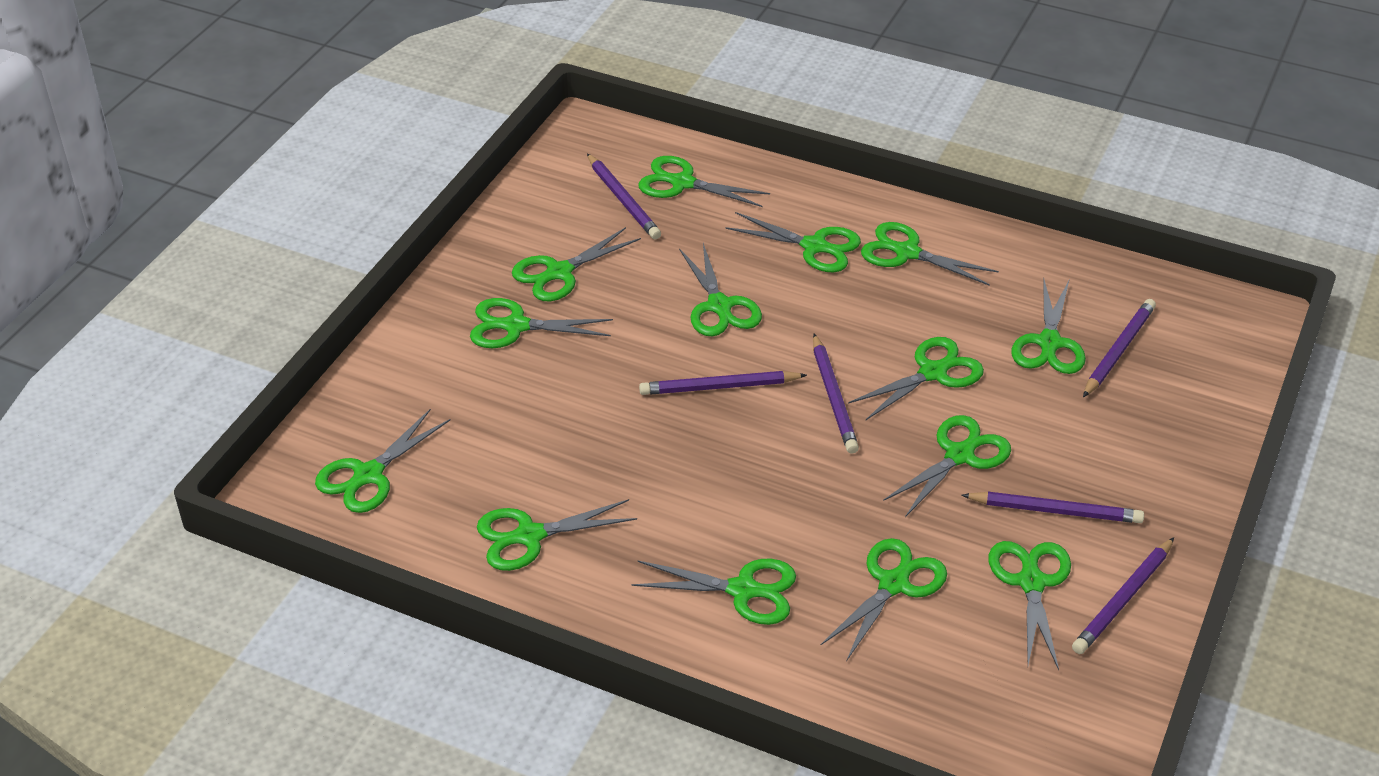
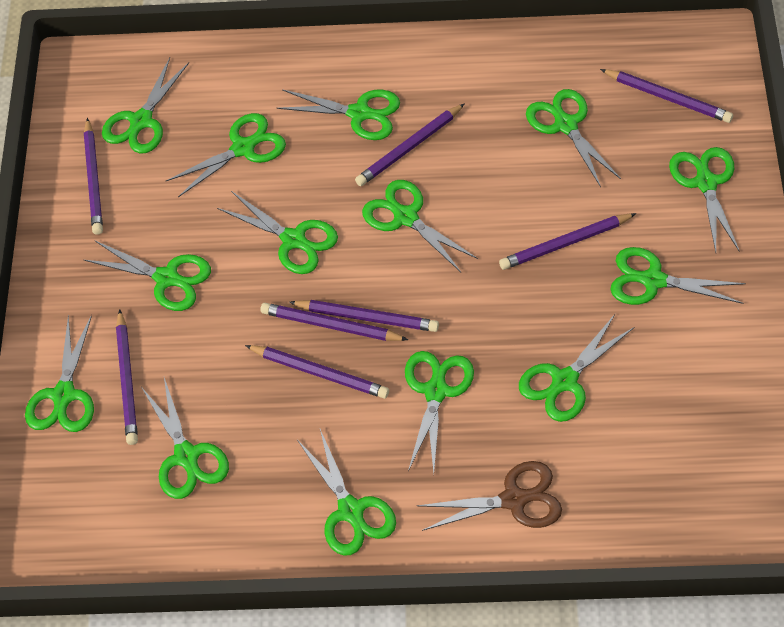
brown scissors: 0 -> 1
purple pencil: 6 -> 8

